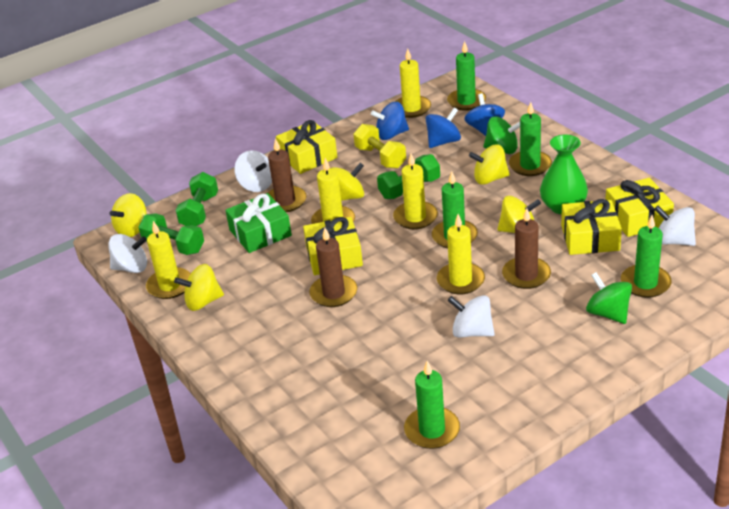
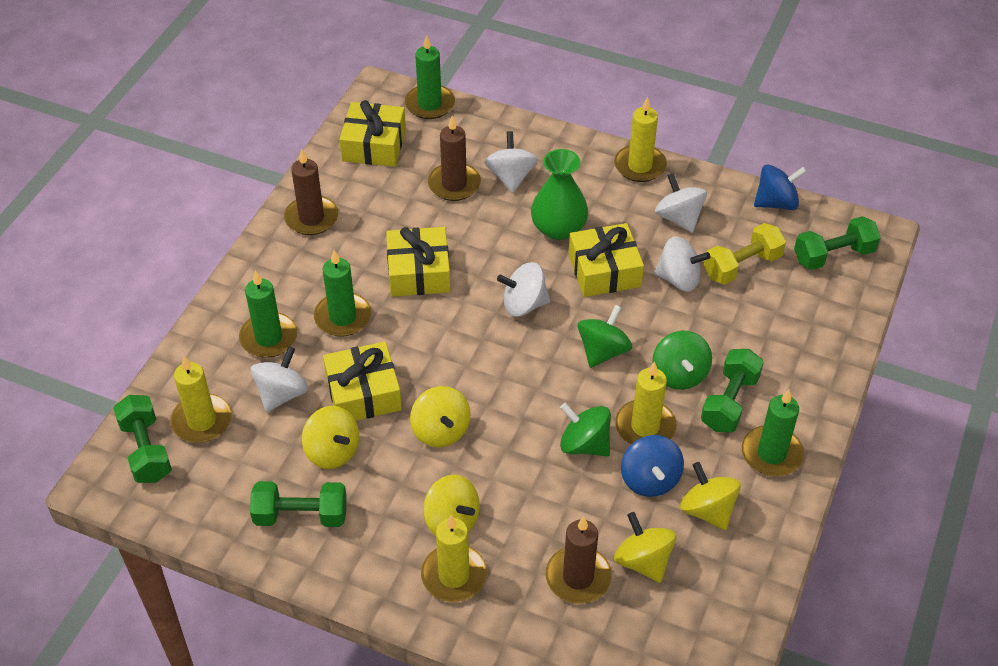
blue spinning top: 3 -> 2
green candle: 5 -> 4
green dumbbell: 3 -> 4
green gift: 1 -> 0
green spinning top: 2 -> 3
white spinning top: 4 -> 5
yellow candle: 5 -> 4

